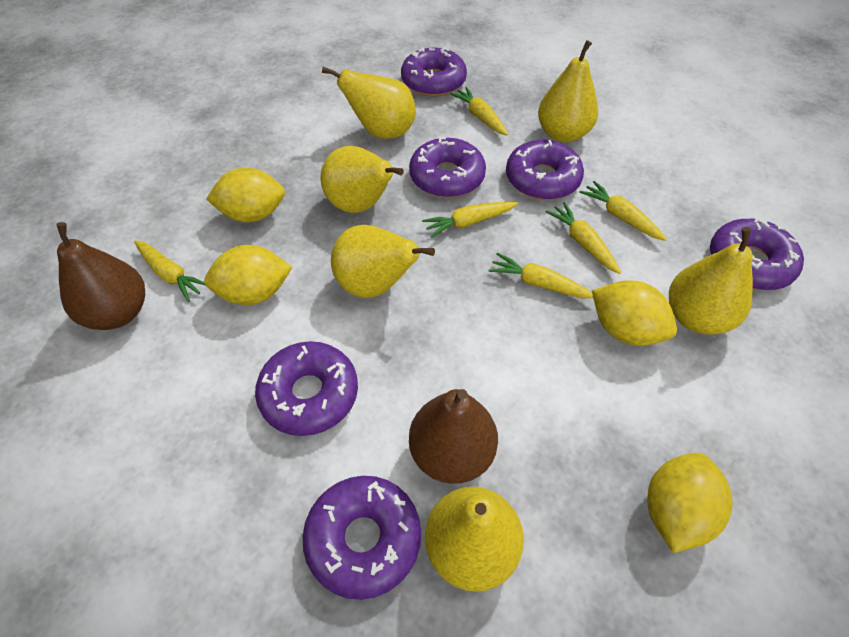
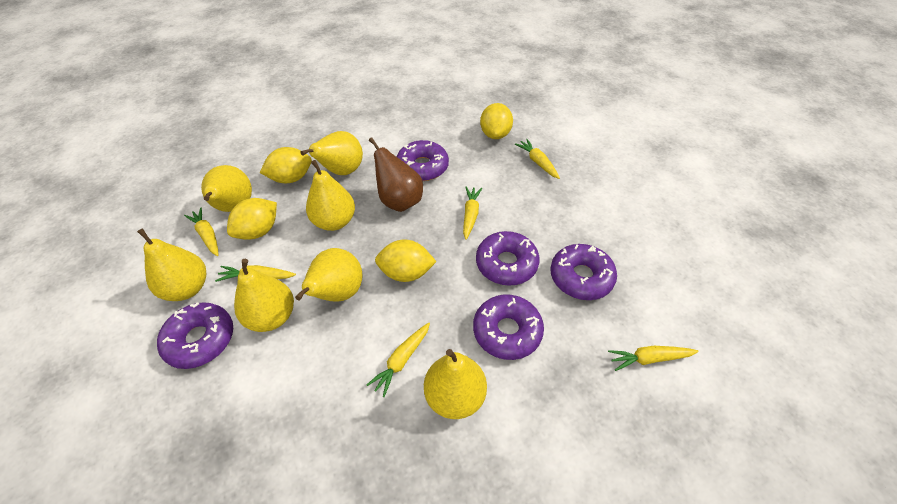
brown pear: 2 -> 1
purple donut: 6 -> 5
yellow pear: 6 -> 7

